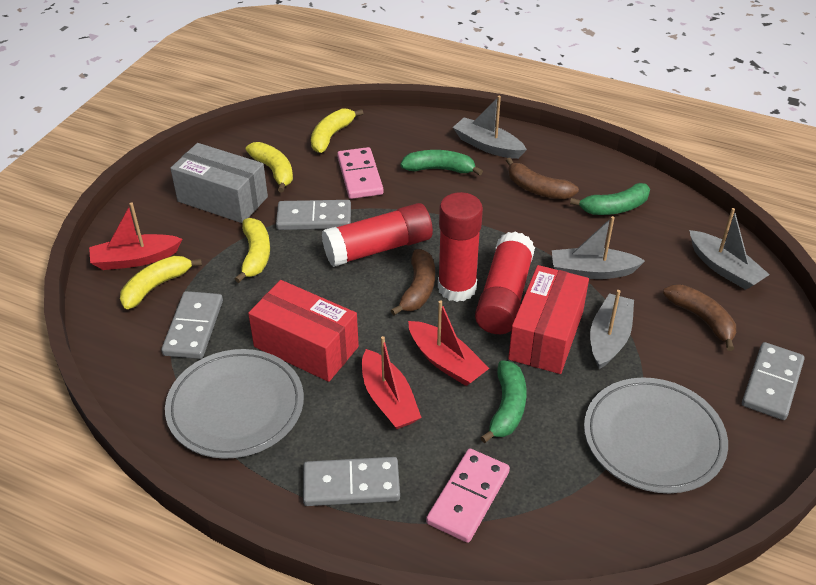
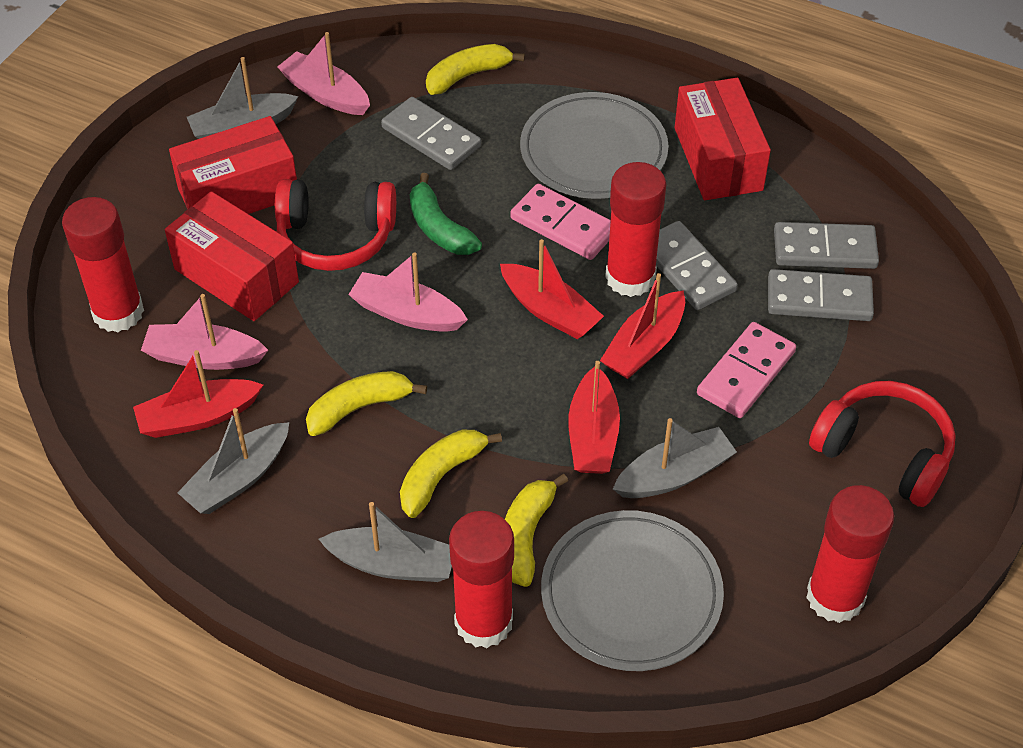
brown banana: 3 -> 0
green banana: 3 -> 1
grey box: 1 -> 0
pink boat: 0 -> 3
red boat: 3 -> 4
red box: 2 -> 3
red glue stick: 3 -> 4
red headphones: 0 -> 2

